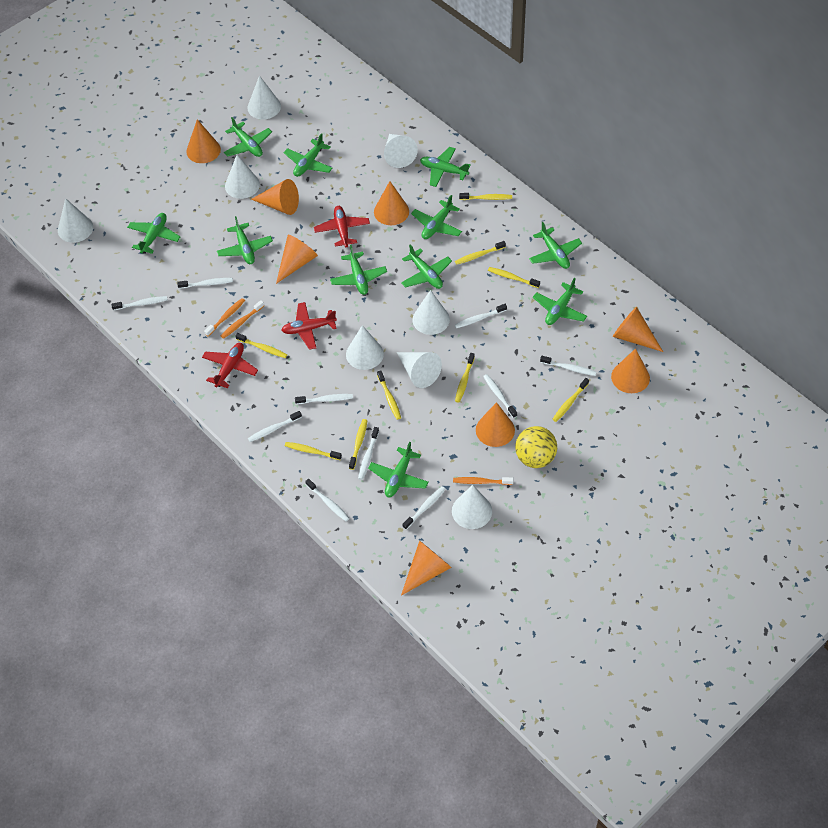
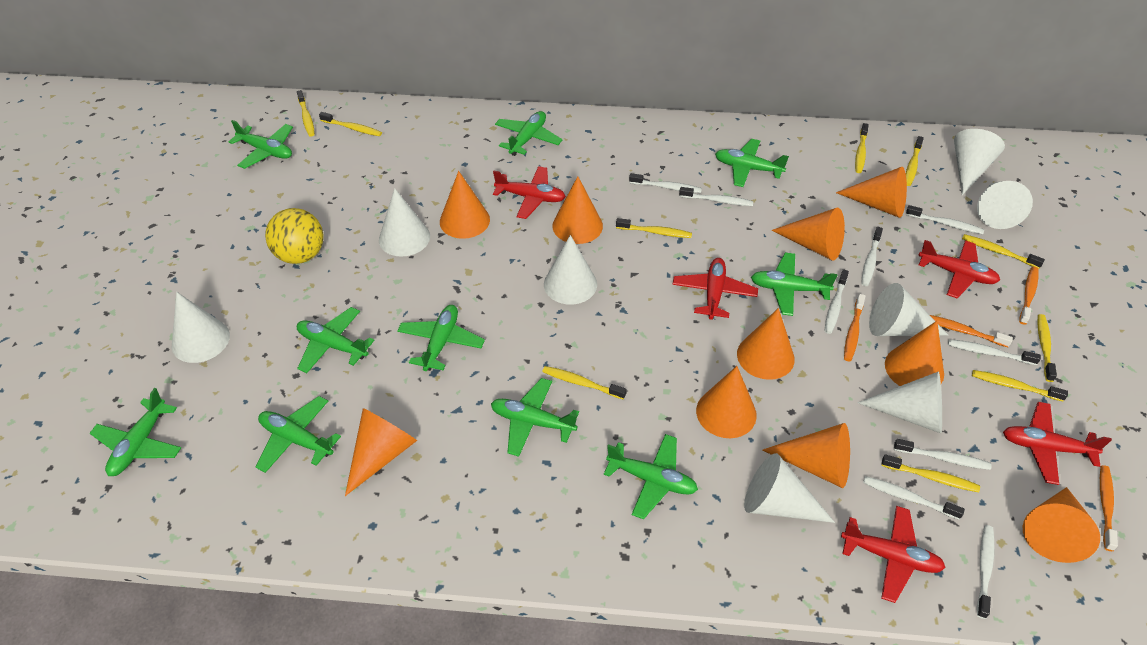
green plane: 11 -> 10
orange cone: 8 -> 10
orange toothbrush: 3 -> 4
red plane: 3 -> 5
white toothbrush: 10 -> 9
yellow toothbrush: 9 -> 10

